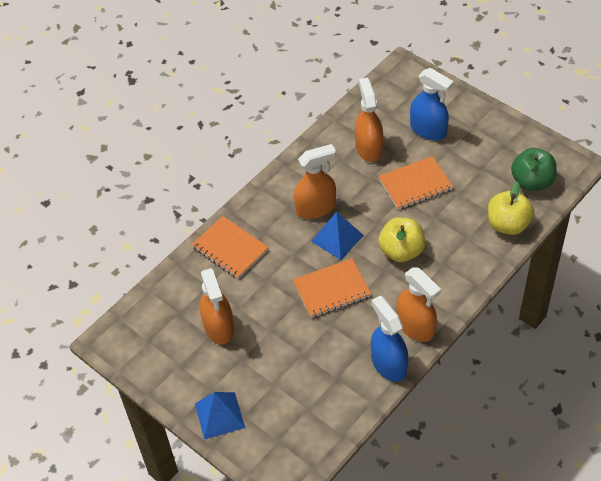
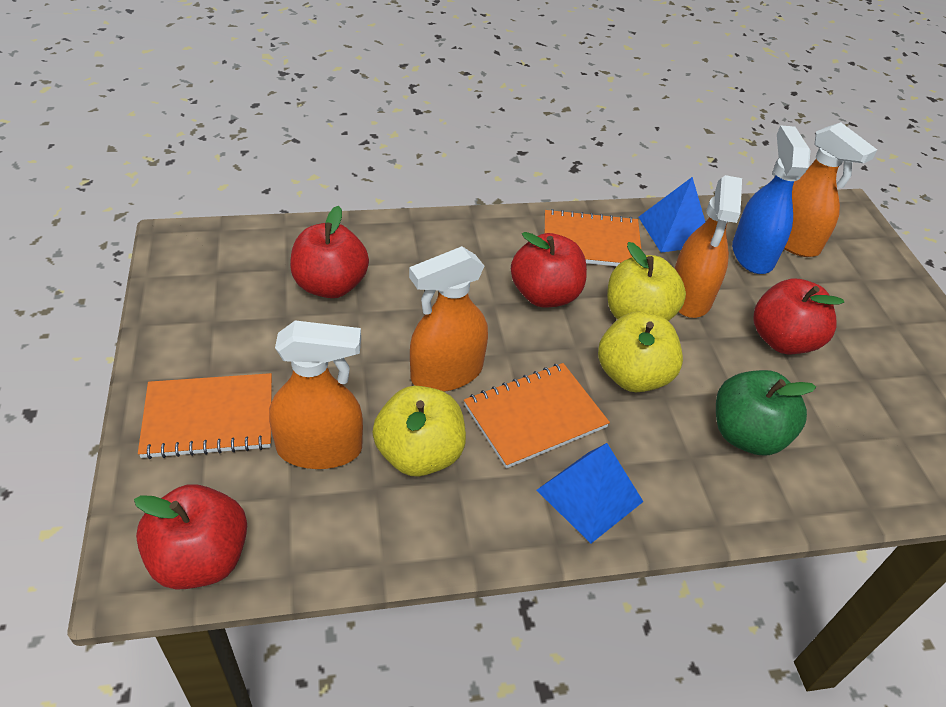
blue spray bottle: 2 -> 1
red apple: 0 -> 4
yellow apple: 2 -> 3

